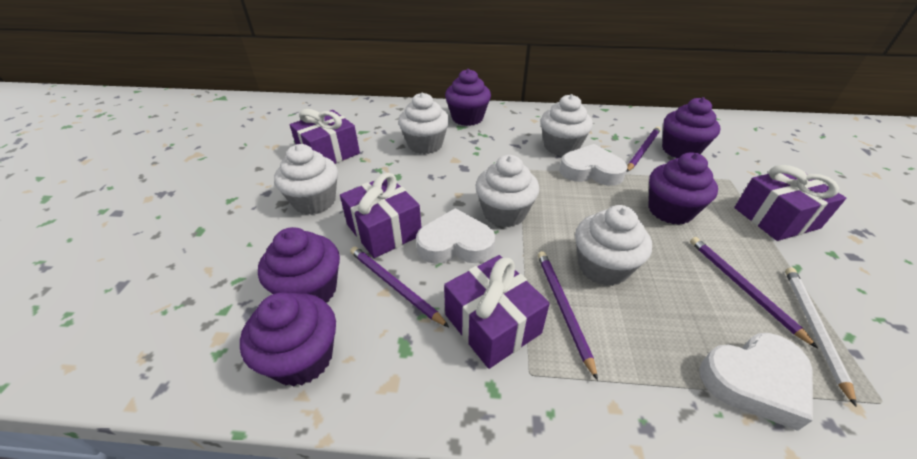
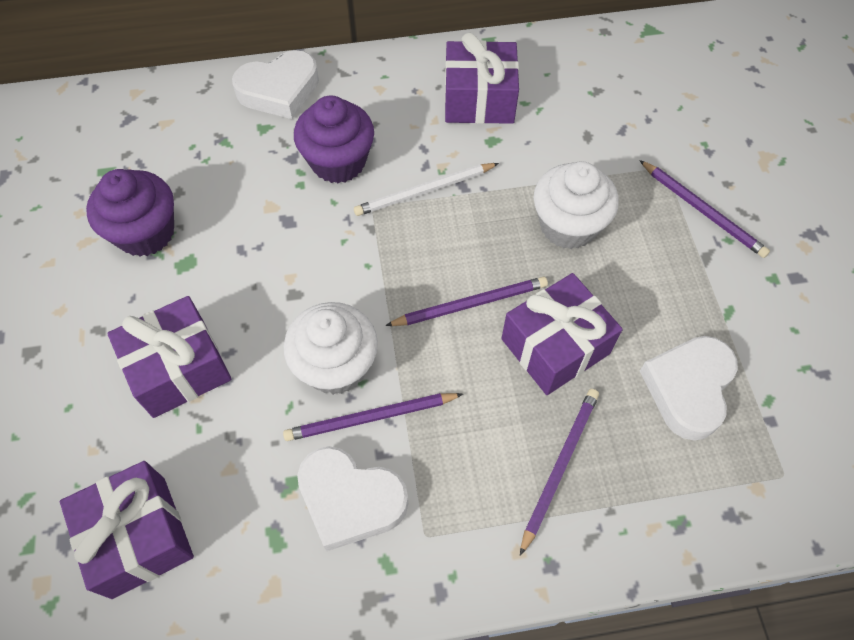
purple cupcake: 5 -> 2
white cupcake: 5 -> 2

